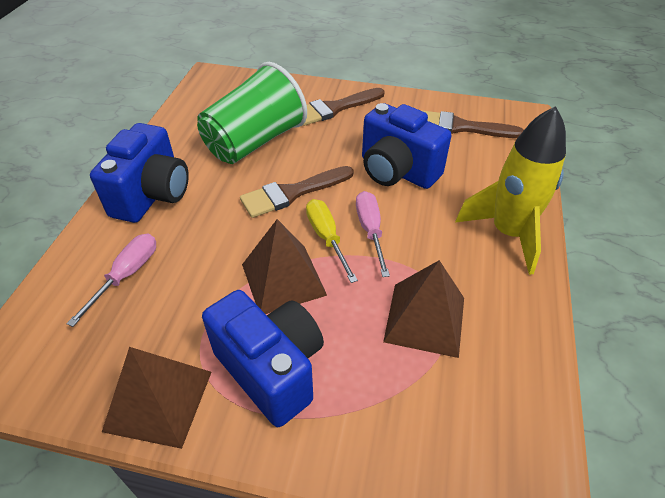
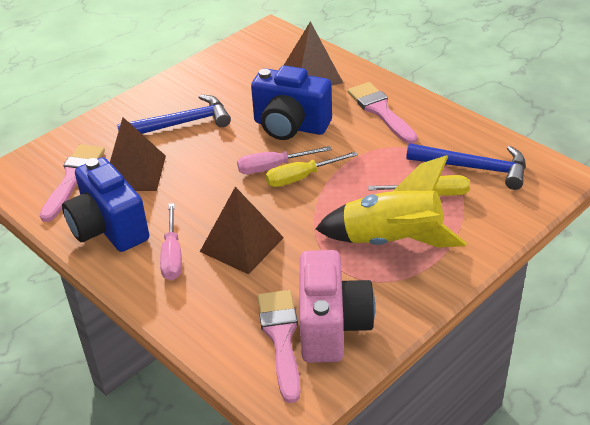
blue camera: 3 -> 2
blue hammer: 0 -> 2
brown brush: 3 -> 0
green cup: 1 -> 0
pink brush: 0 -> 3
pink camera: 0 -> 1
yellow screwdriver: 1 -> 2

